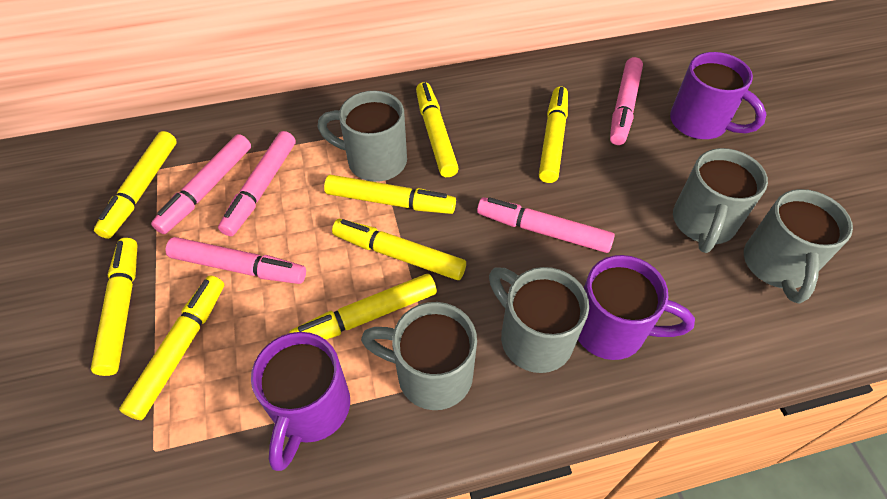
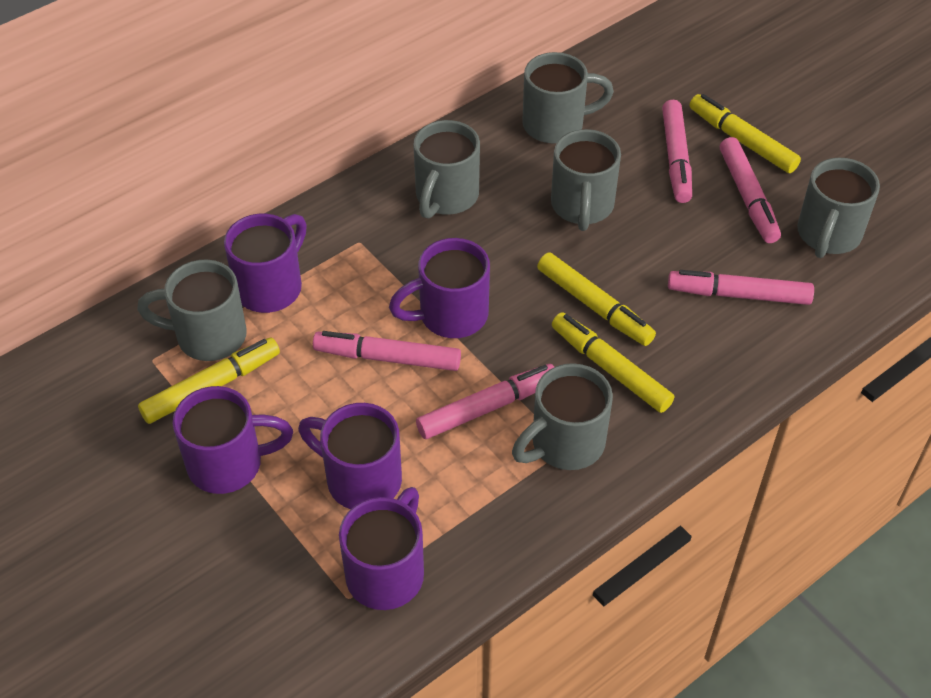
grey mug: 5 -> 6
purple mug: 3 -> 5
yellow marker: 8 -> 4

